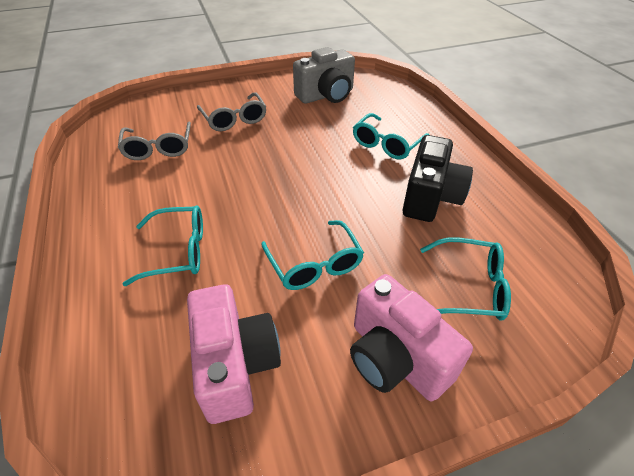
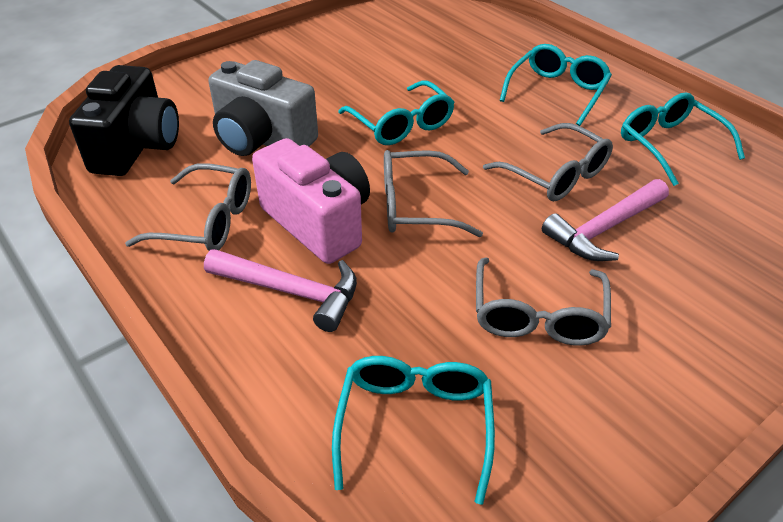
grey glasses: 2 -> 4
pink camera: 2 -> 1
pink hammer: 0 -> 2

